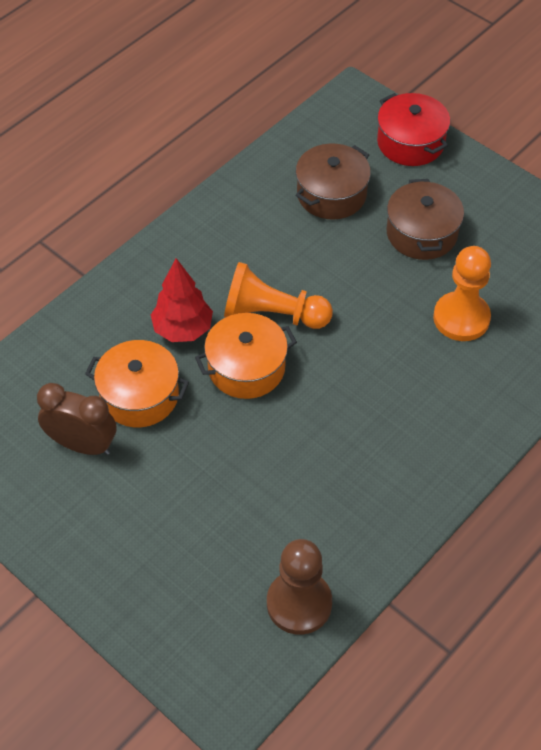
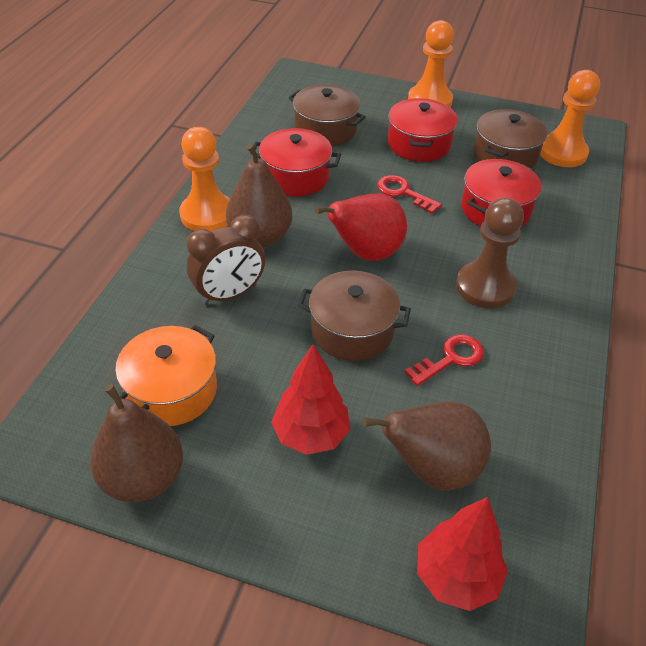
brown pear: 0 -> 3
brown pot: 2 -> 3
orange pawn: 2 -> 3
orange pot: 2 -> 1
red key: 0 -> 2
red pear: 0 -> 1
red pot: 1 -> 3
red tree: 1 -> 2

